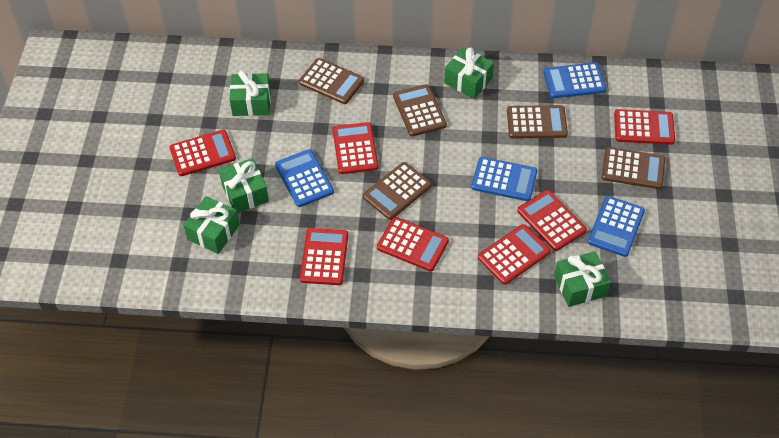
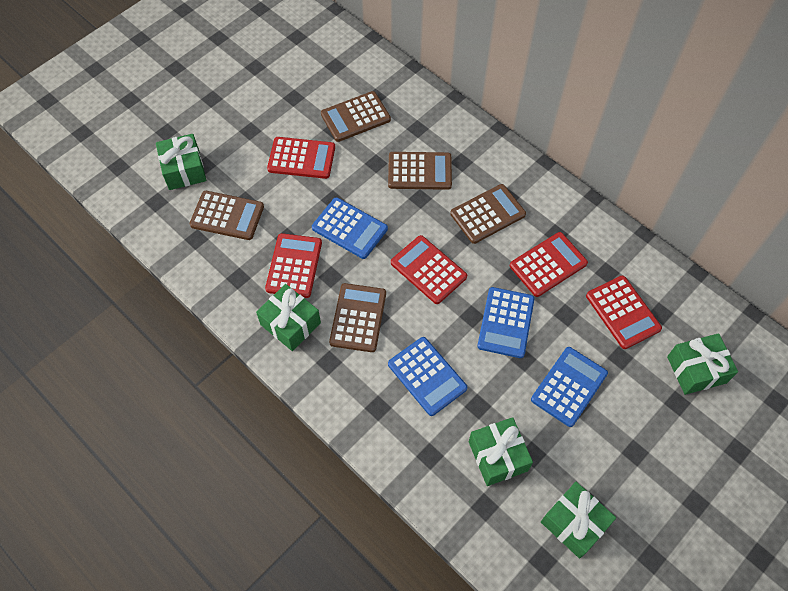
red calculator: 7 -> 5

